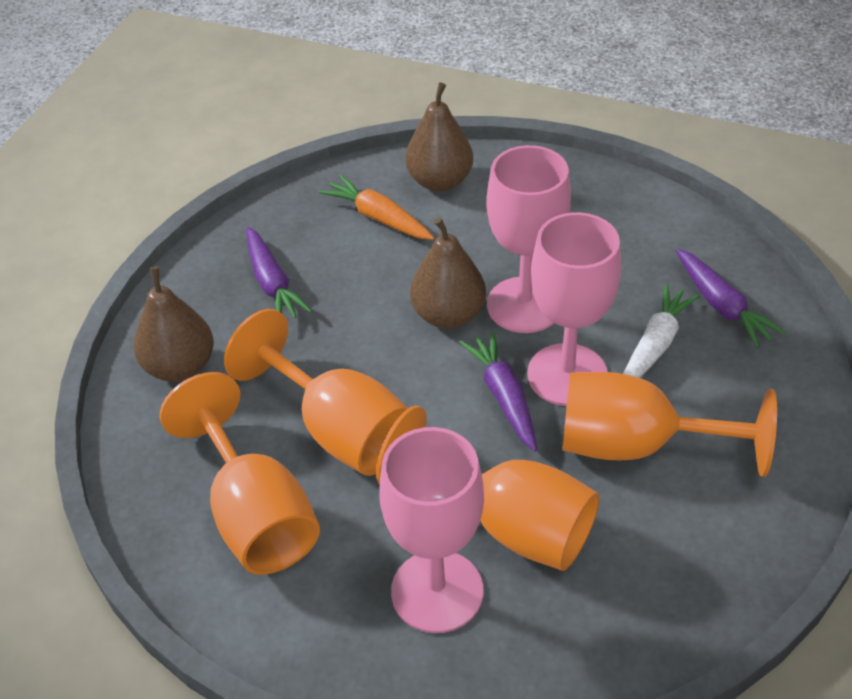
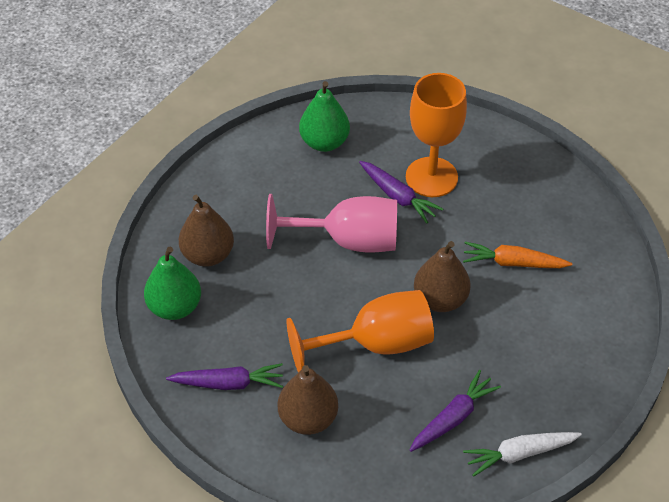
green pear: 0 -> 2
orange goblet: 4 -> 2
pink goblet: 3 -> 1

